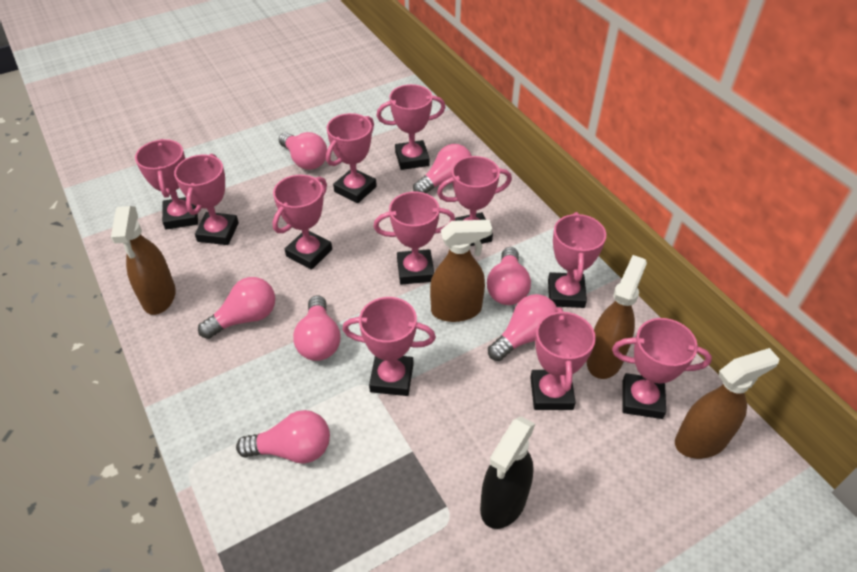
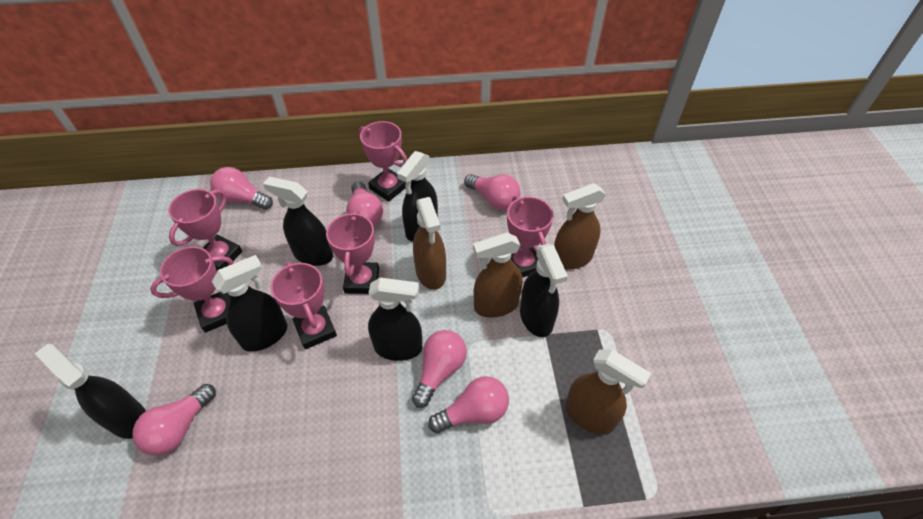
black spray bottle: 1 -> 6
pink light bulb: 7 -> 6
pink trophy: 11 -> 6

